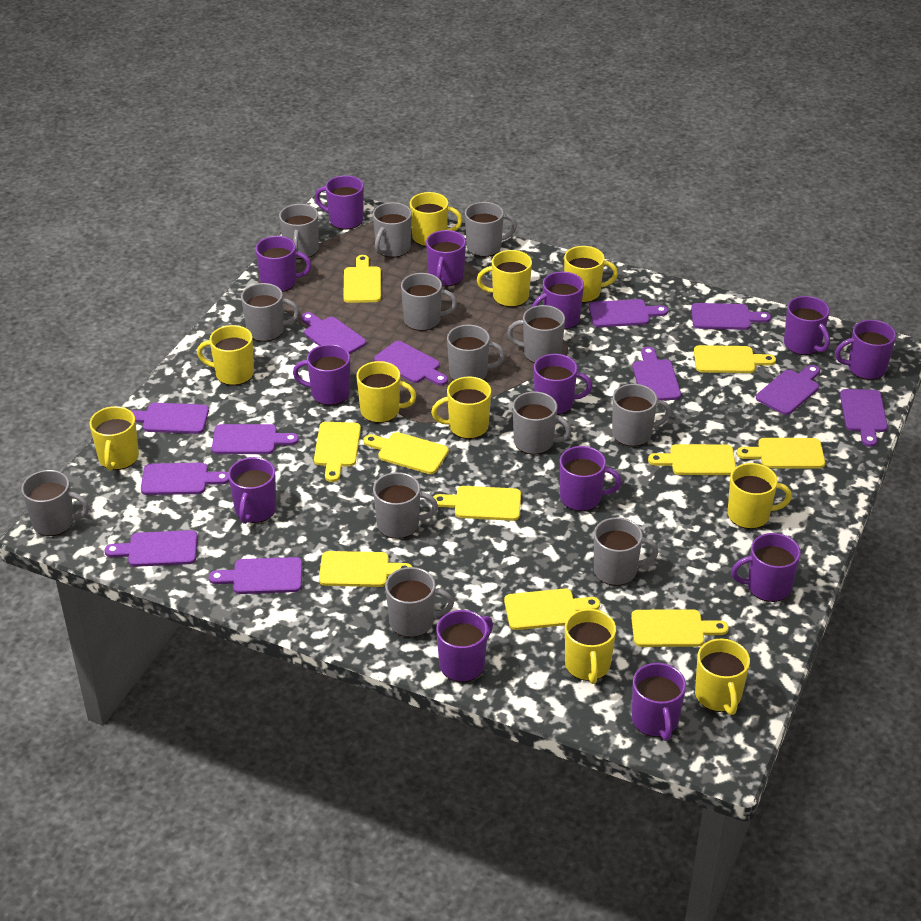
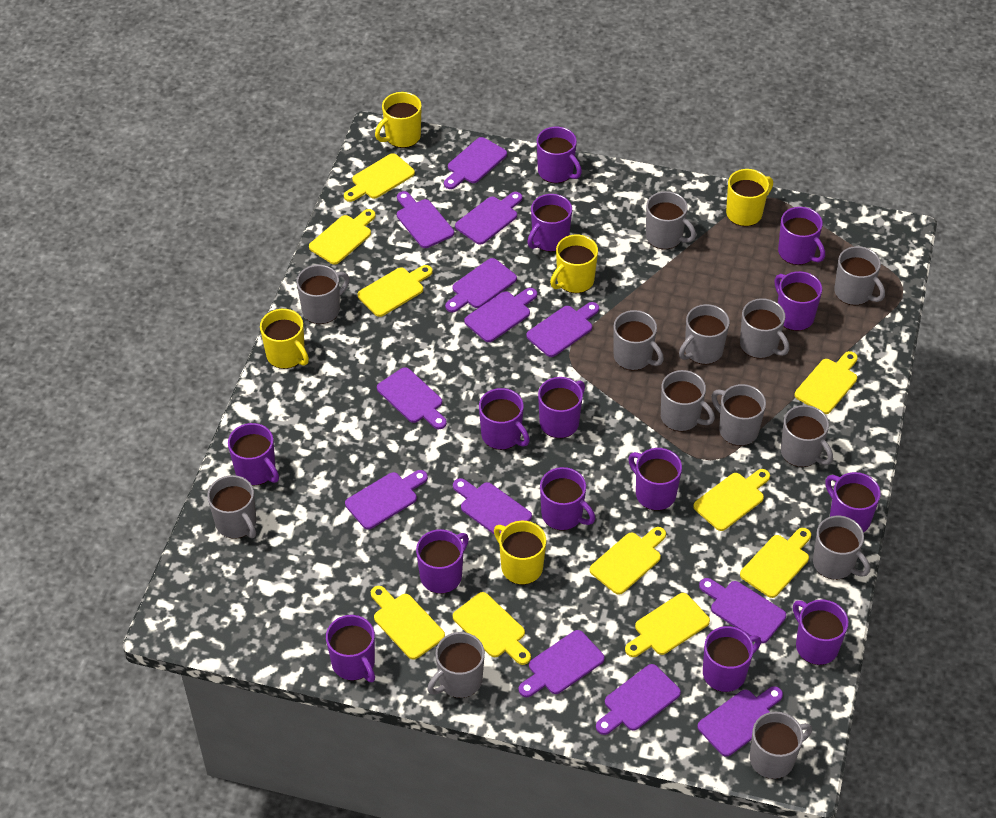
purple cutting board: 12 -> 13
purple mug: 13 -> 14
yellow mug: 10 -> 5

